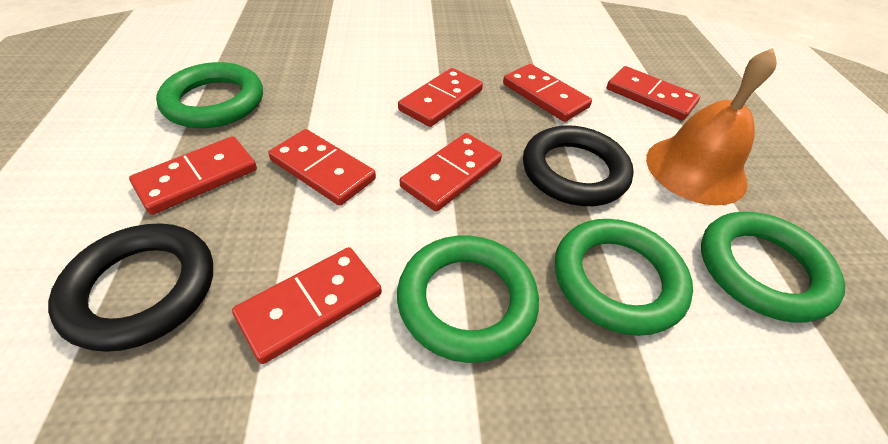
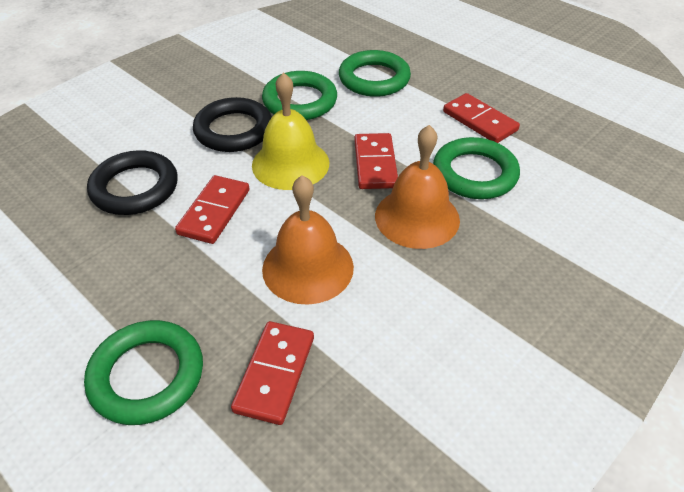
orange bell: 1 -> 2
red domino: 7 -> 4
yellow bell: 0 -> 1

